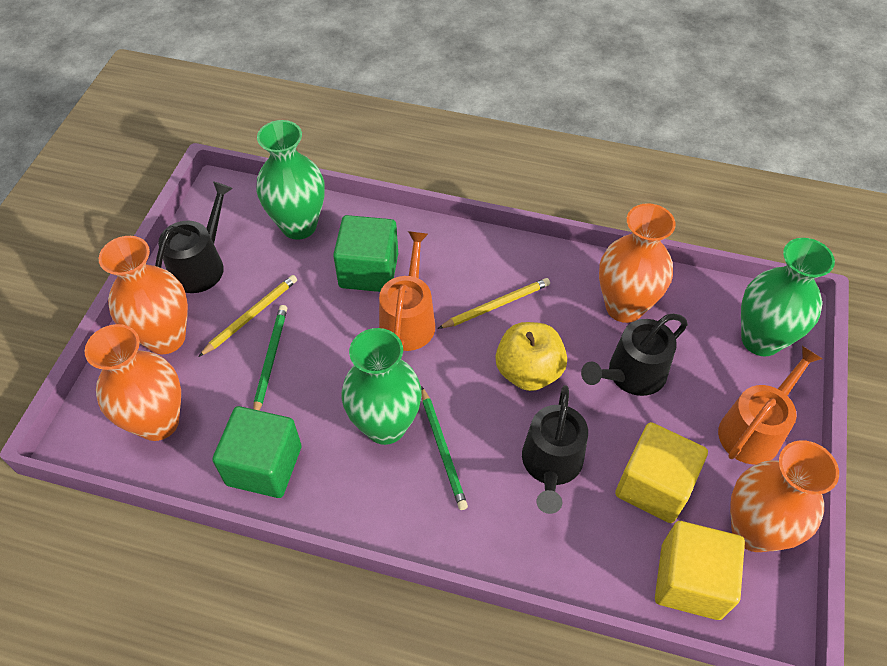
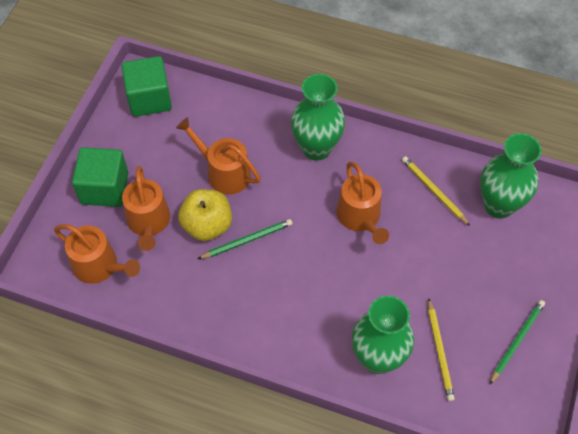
black watering can: 3 -> 0
orange vase: 4 -> 0
orange watering can: 2 -> 4
yellow cube: 2 -> 0

